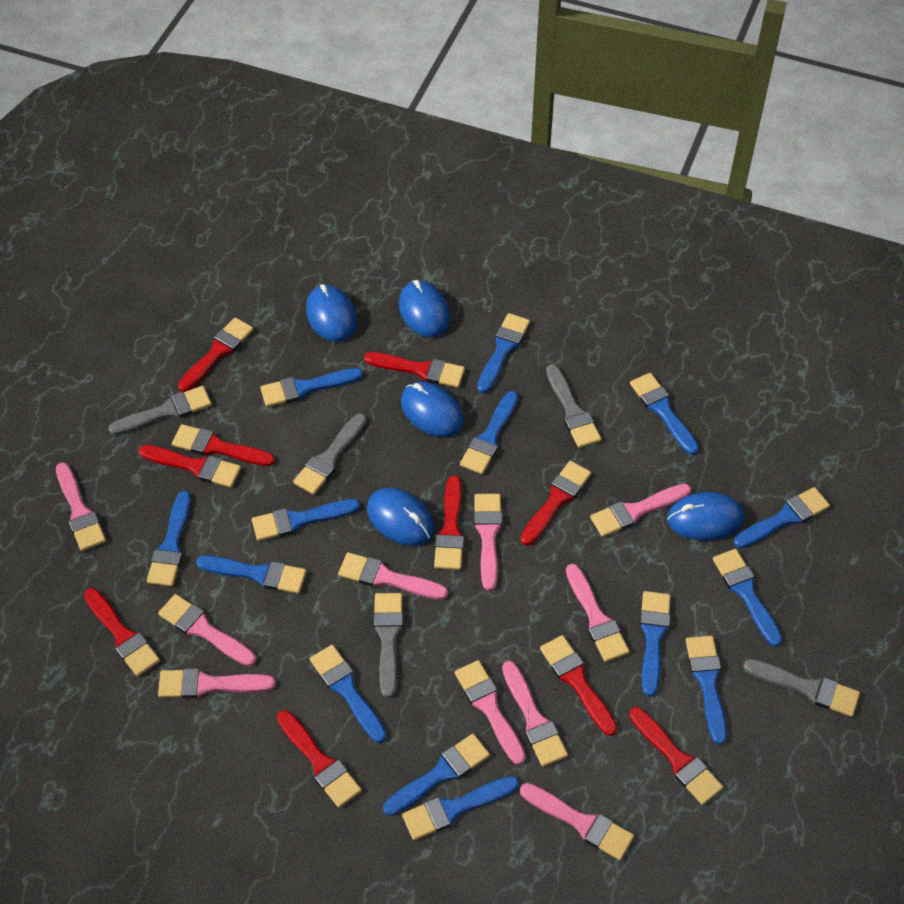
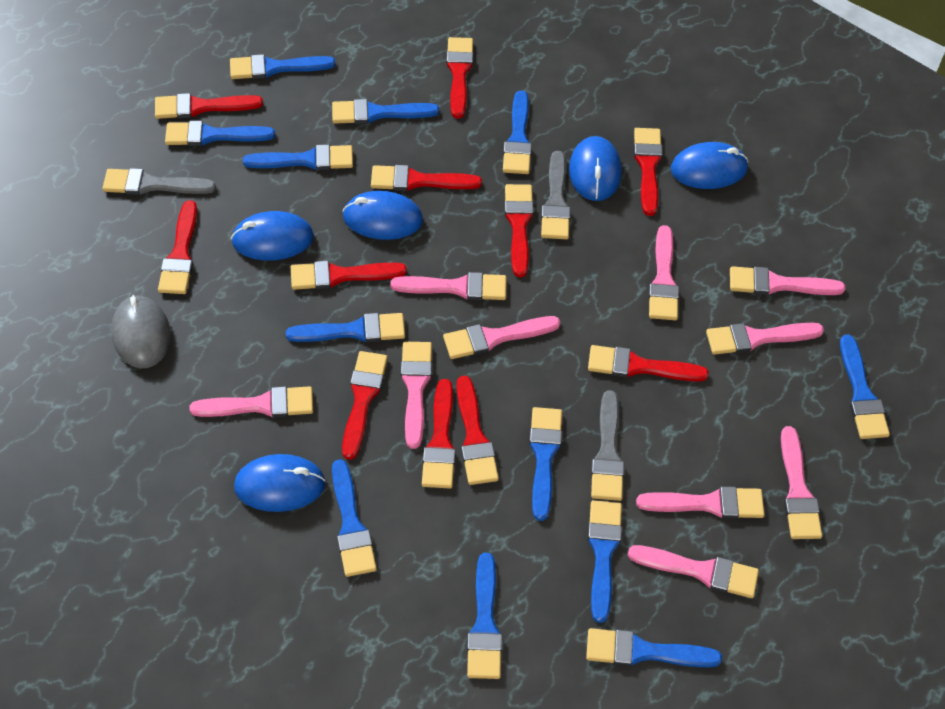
blue brush: 14 -> 12
grey brush: 5 -> 3
grey mouse: 0 -> 1
red brush: 10 -> 11

